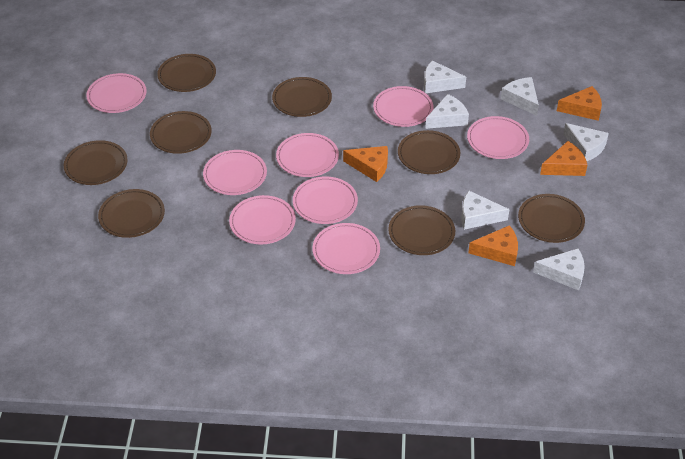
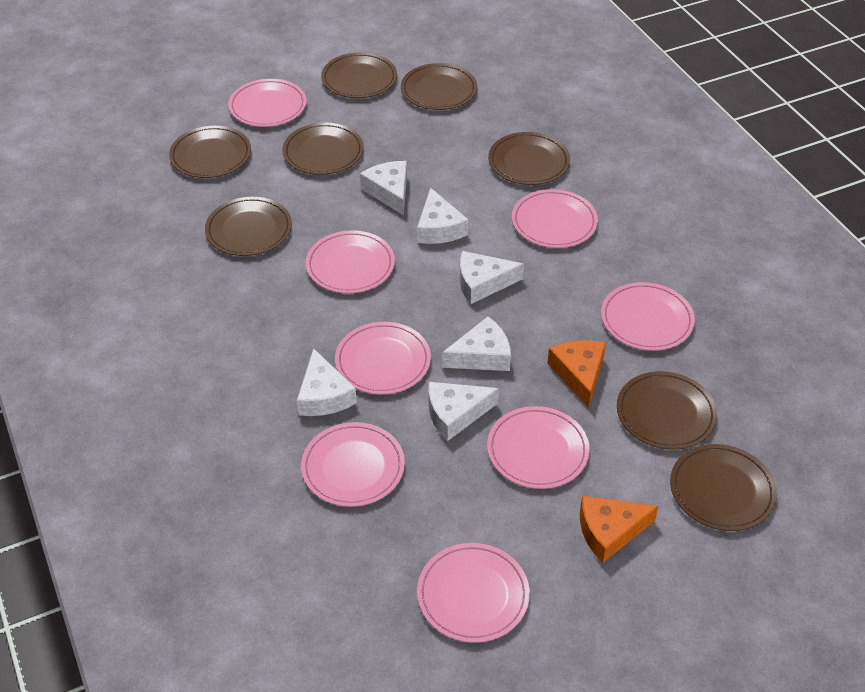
orange cheese: 4 -> 2

